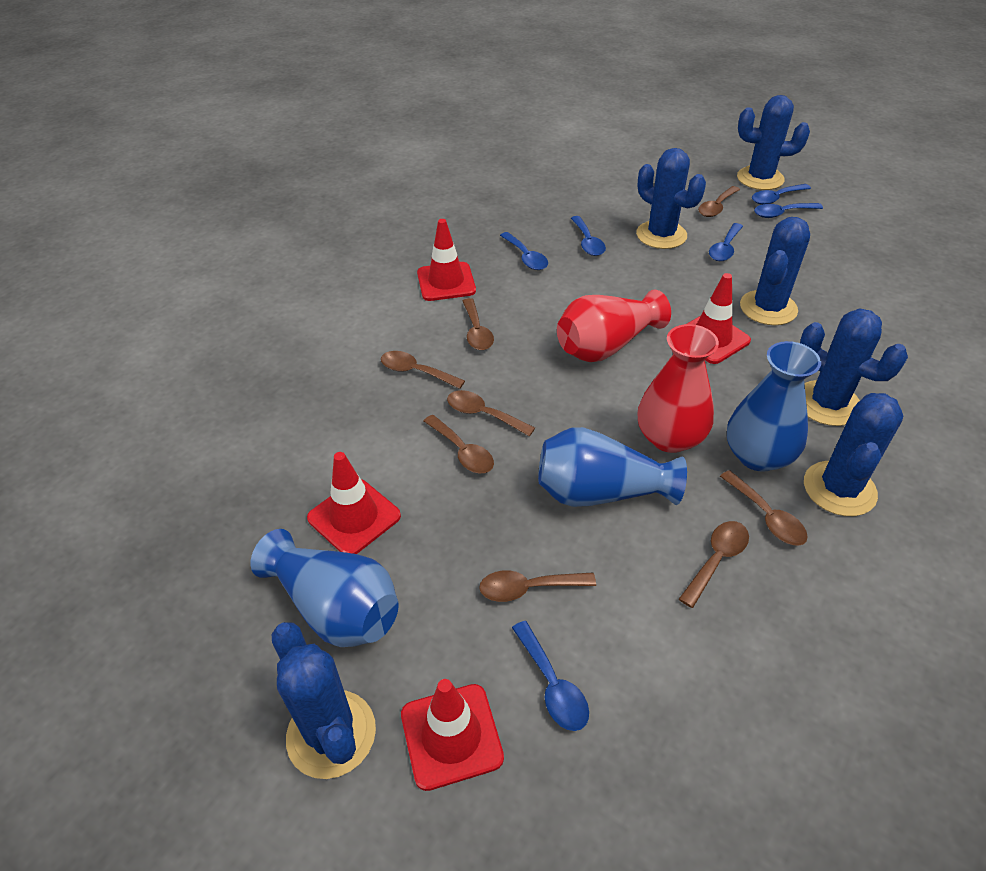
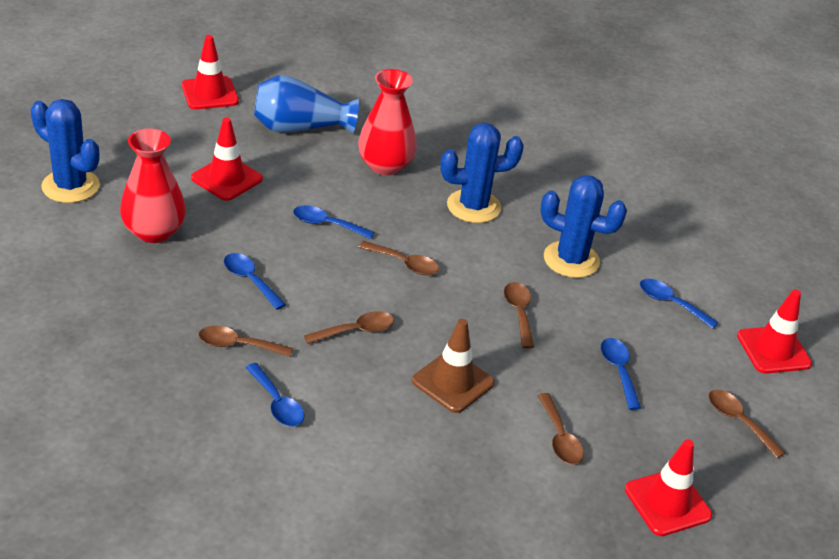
blue cactus: 6 -> 3
blue spoon: 6 -> 5
blue vase: 3 -> 1
brown spoon: 8 -> 6
brown traffic cone: 0 -> 1

